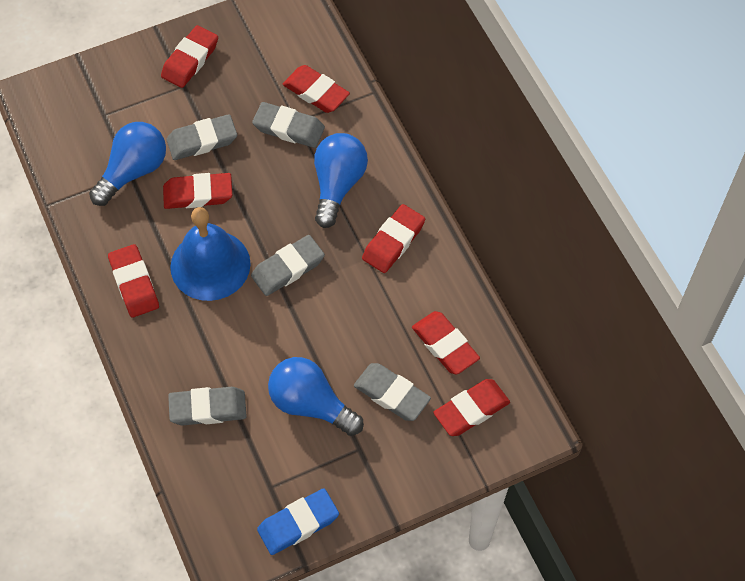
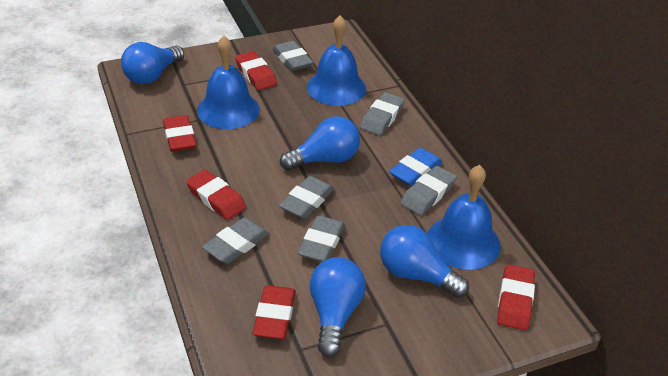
blue bell: 1 -> 3
blue light bulb: 3 -> 4
grey eraser: 5 -> 6
red eraser: 7 -> 5

